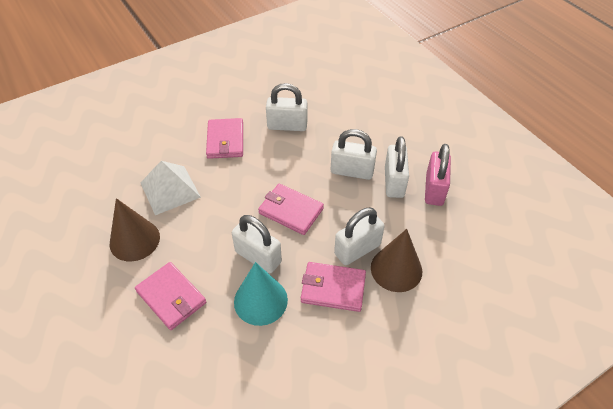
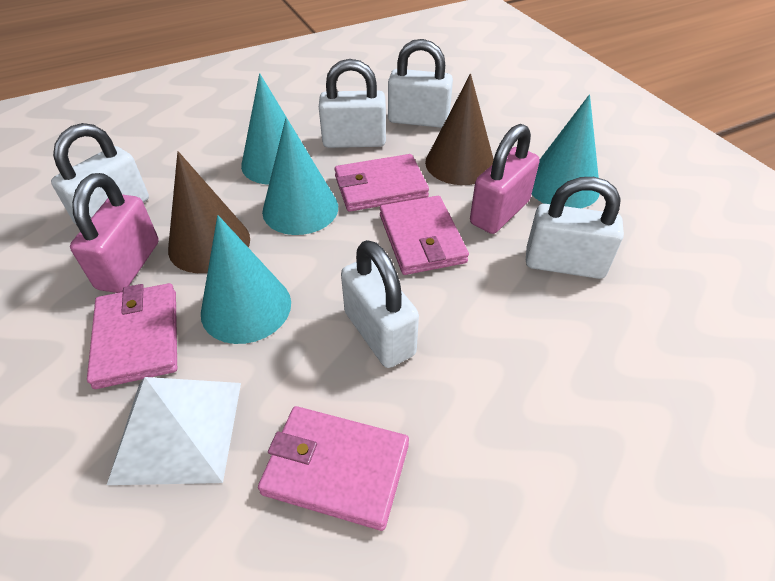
pink padlock: 1 -> 2
turquoise cone: 1 -> 4

